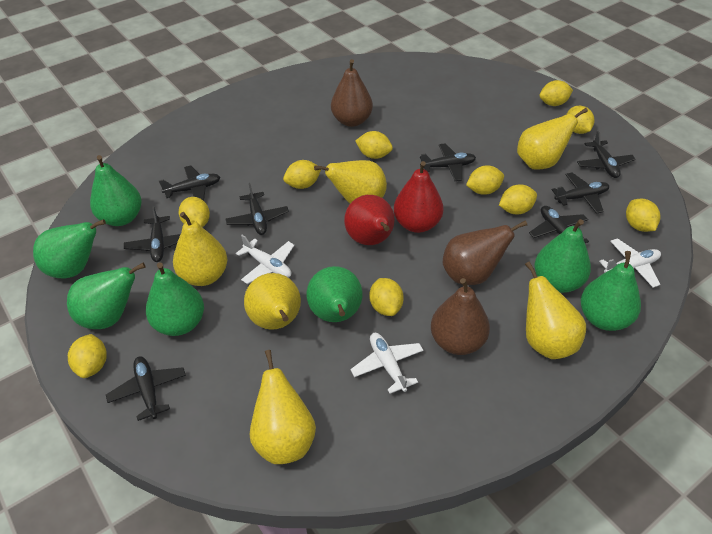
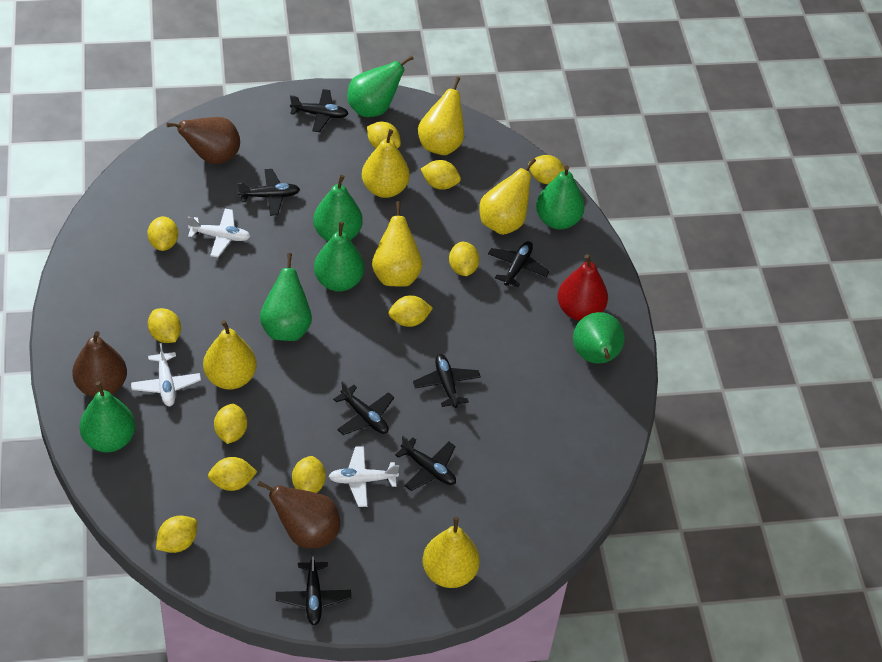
black plane: 8 -> 7
red pear: 2 -> 1
yellow lemon: 10 -> 11

